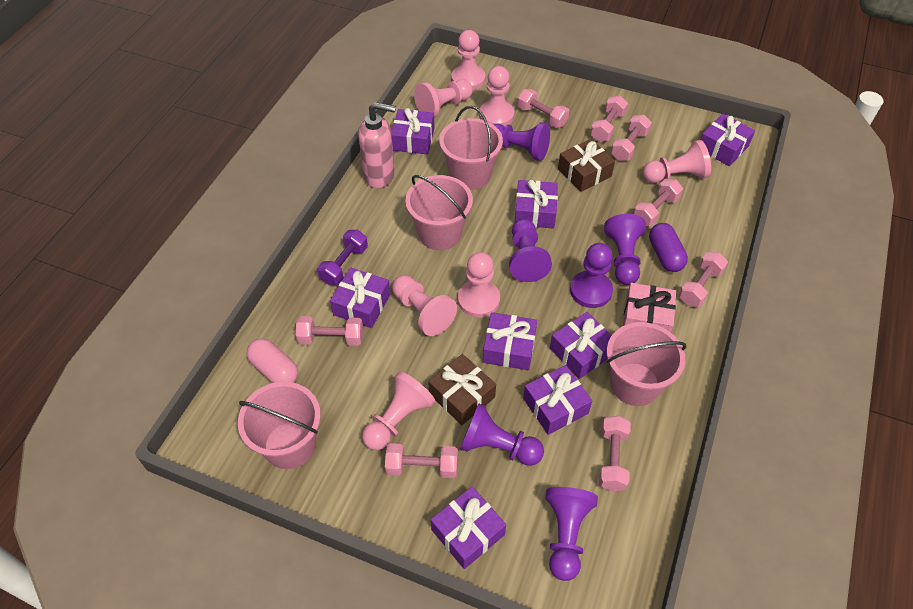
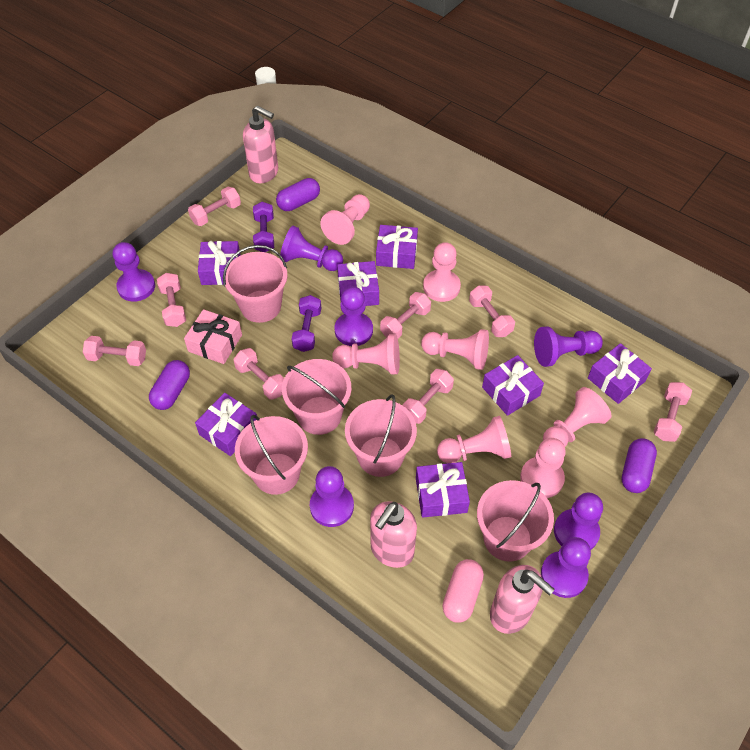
brown gift: 2 -> 0
pink bucket: 4 -> 5
pink soap dispenser: 1 -> 3
purple capsule: 1 -> 3
purple dumbbell: 1 -> 2
purple gift: 8 -> 7
purple pawn: 6 -> 7

